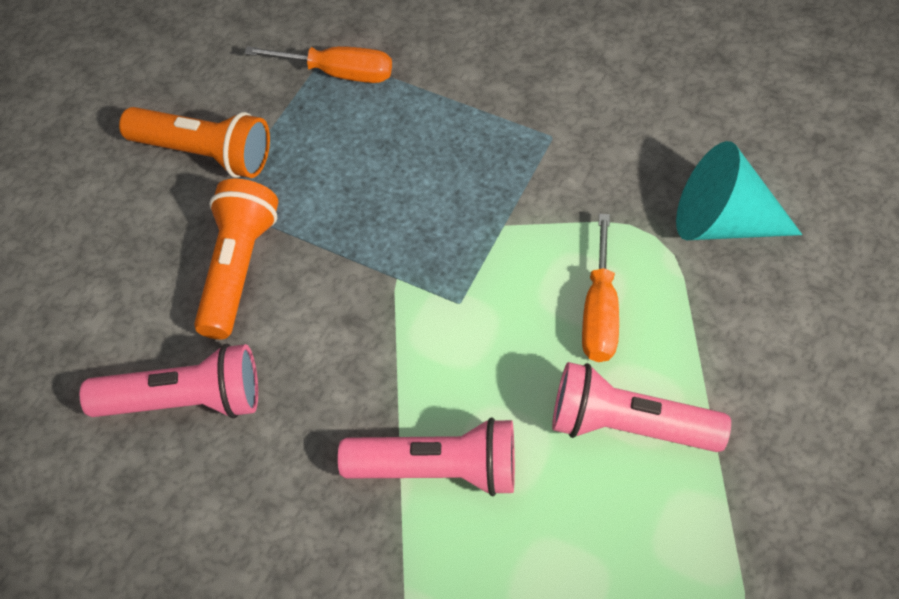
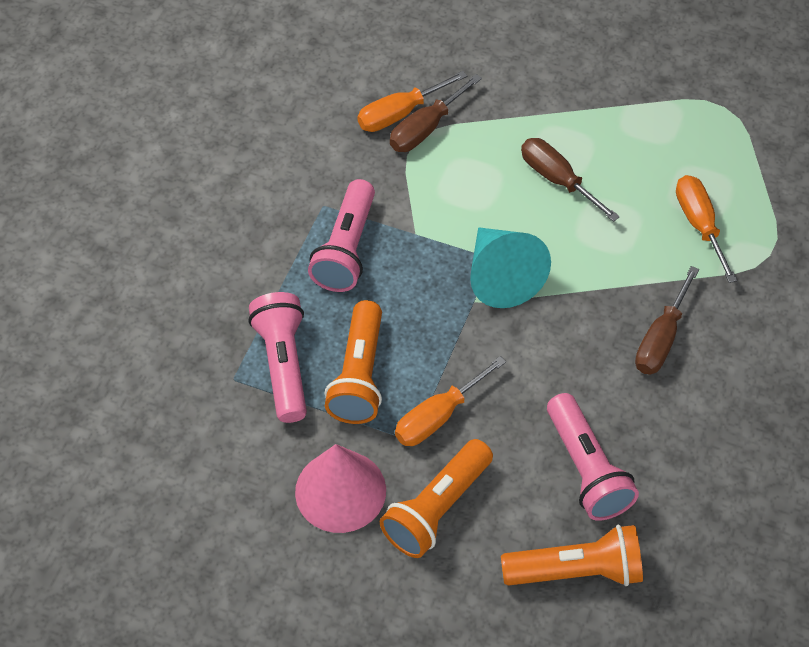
brown screwdriver: 0 -> 3
orange flashlight: 2 -> 3
orange screwdriver: 2 -> 3
pink cone: 0 -> 1

